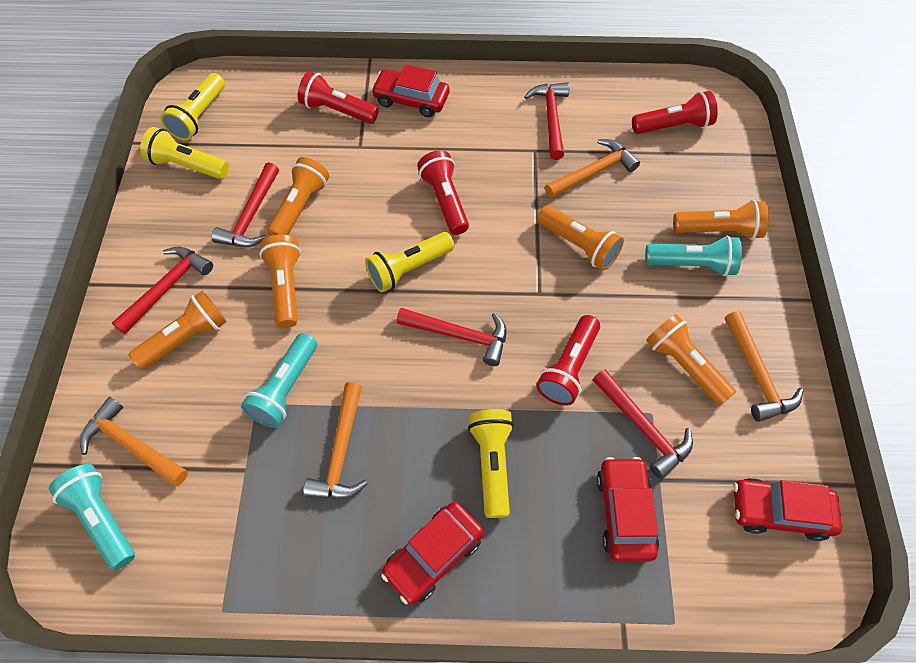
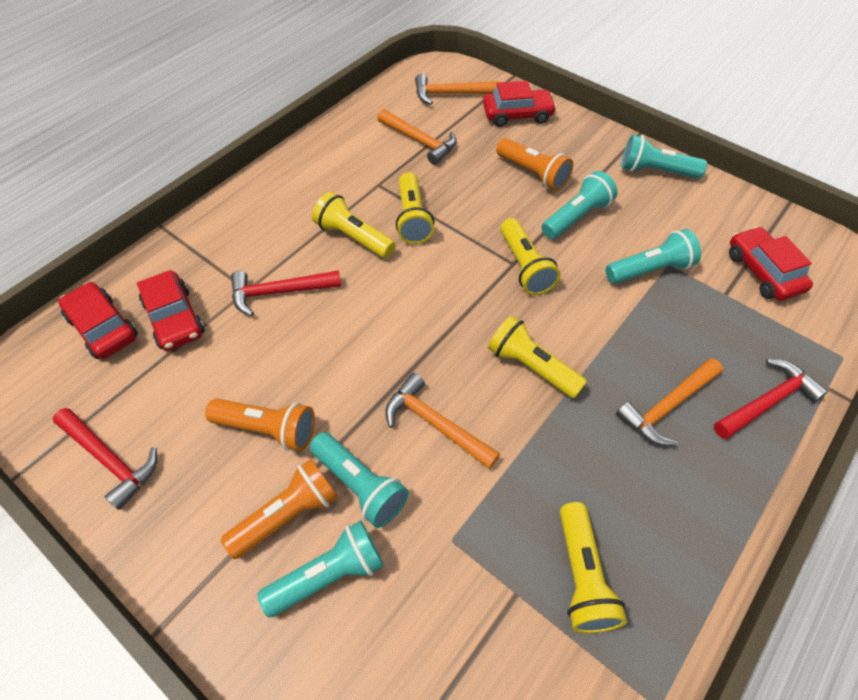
orange flashlight: 6 -> 3
red flashlight: 4 -> 0
red hammer: 5 -> 3
turquoise flashlight: 3 -> 5
yellow flashlight: 4 -> 5

